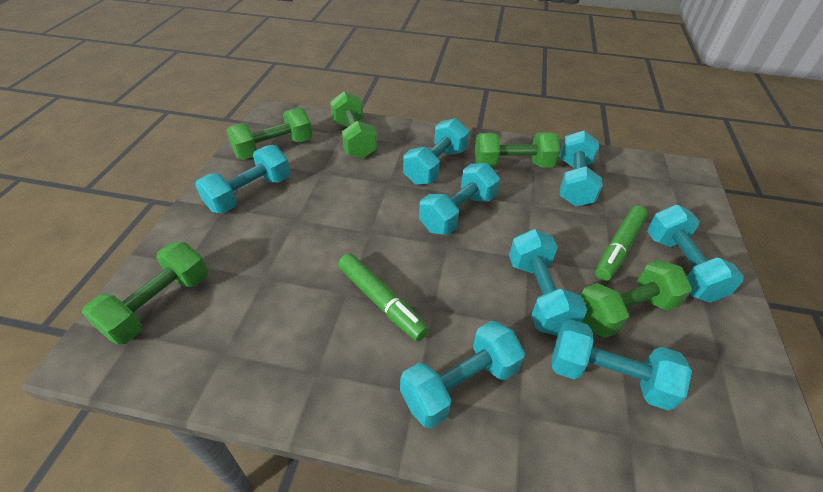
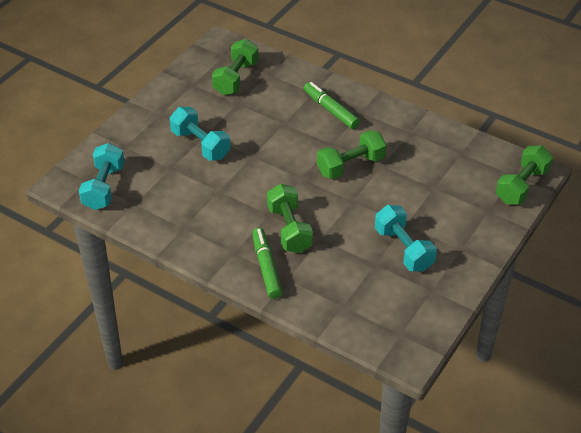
green dumbbell: 5 -> 4
turquoise dumbbell: 8 -> 3

